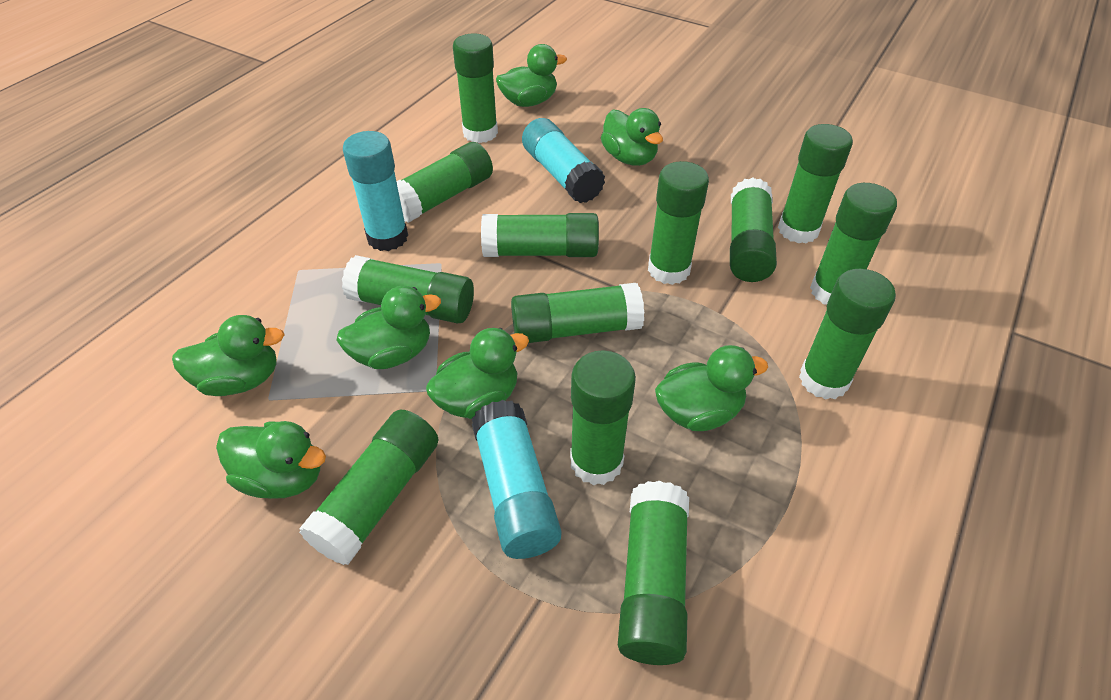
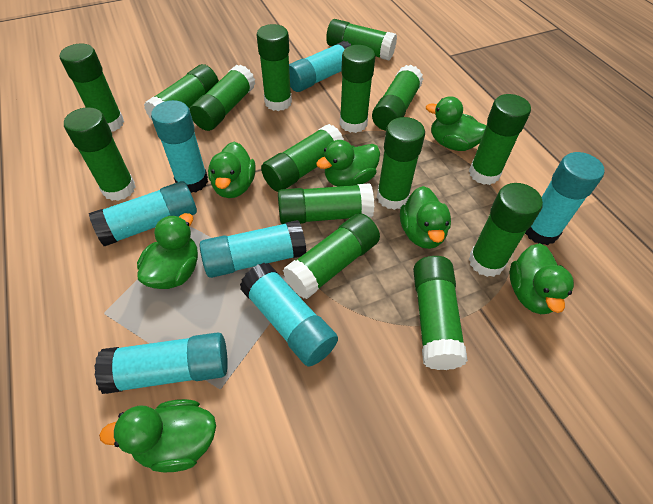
green glue stick: 13 -> 15
turquoise glue stick: 3 -> 7

